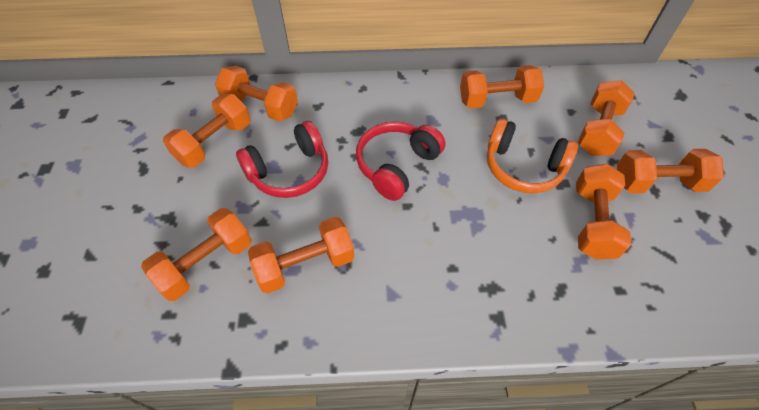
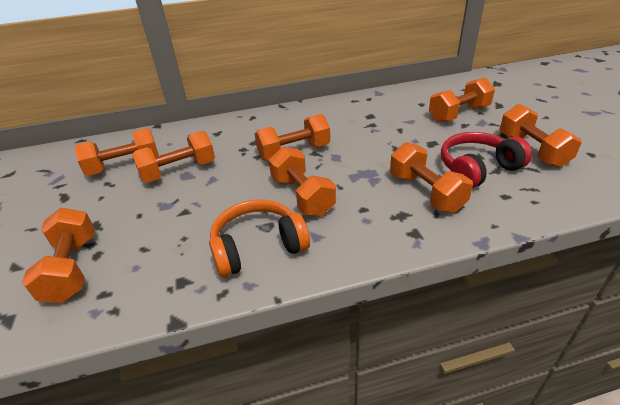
red headphones: 2 -> 1

